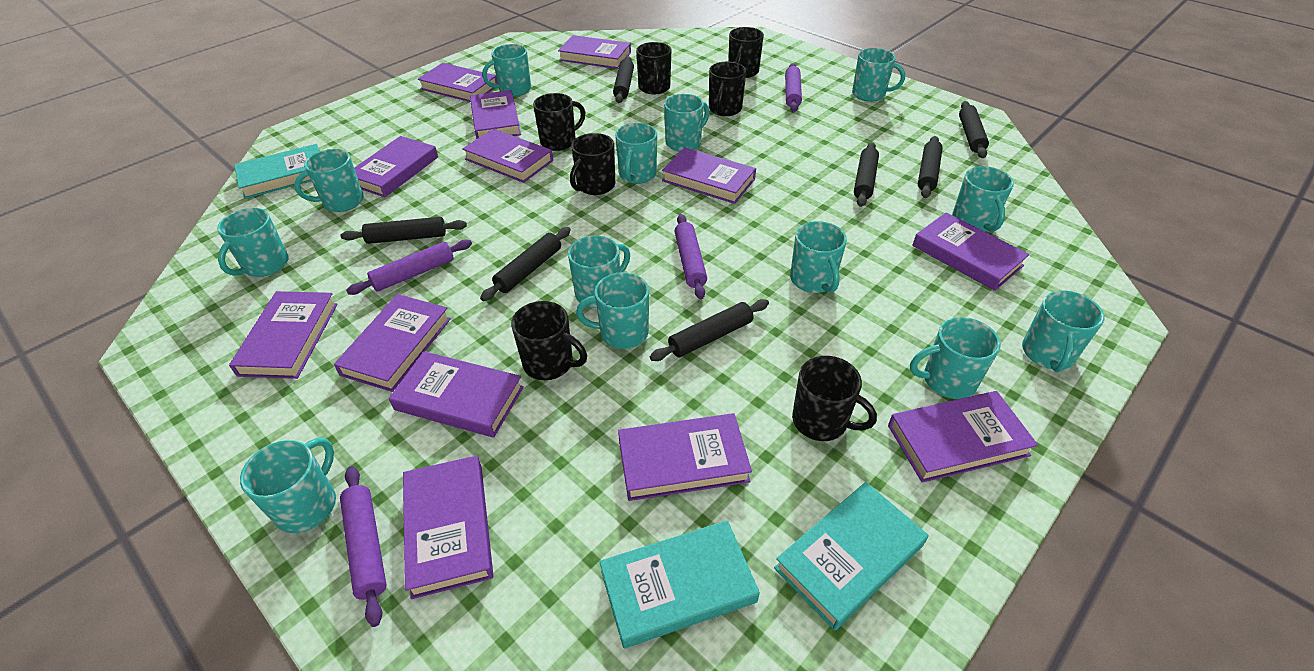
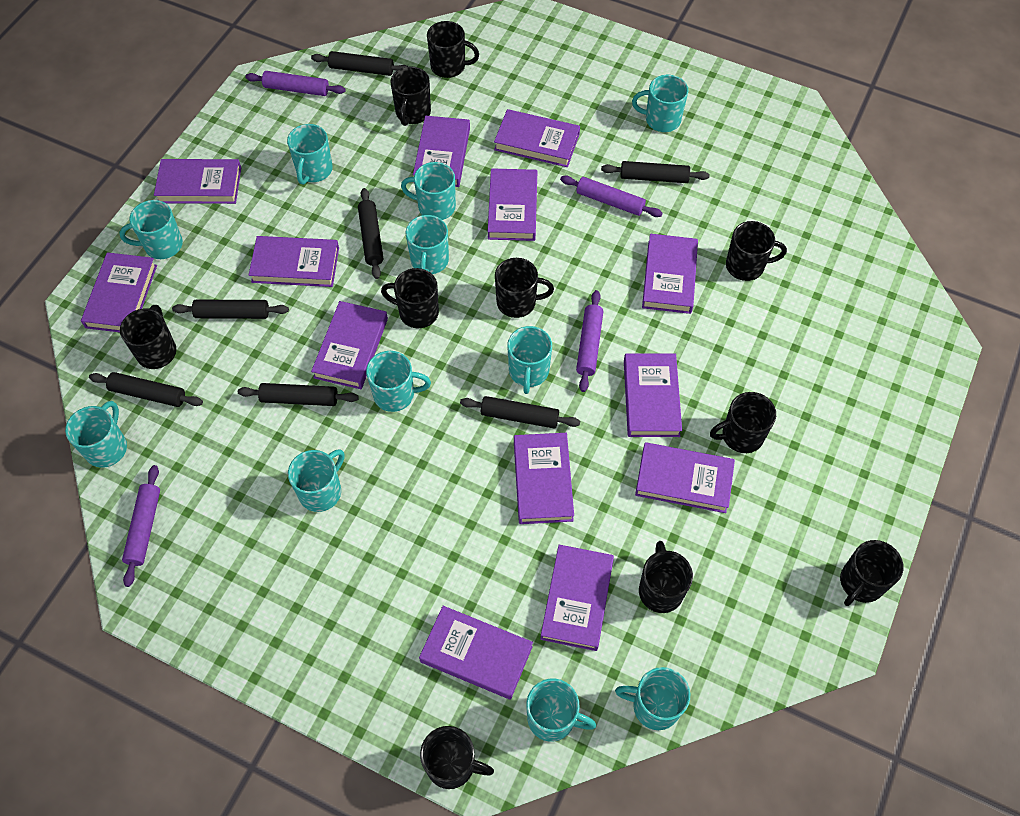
black mug: 7 -> 10
turquoise book: 3 -> 0
turquoise mug: 13 -> 11

